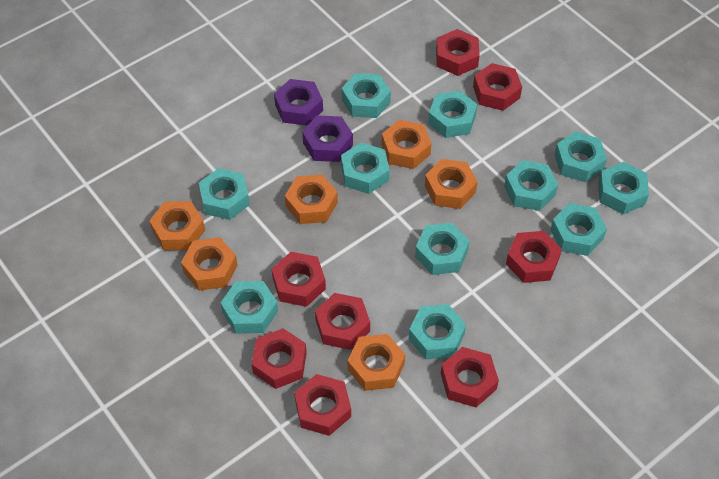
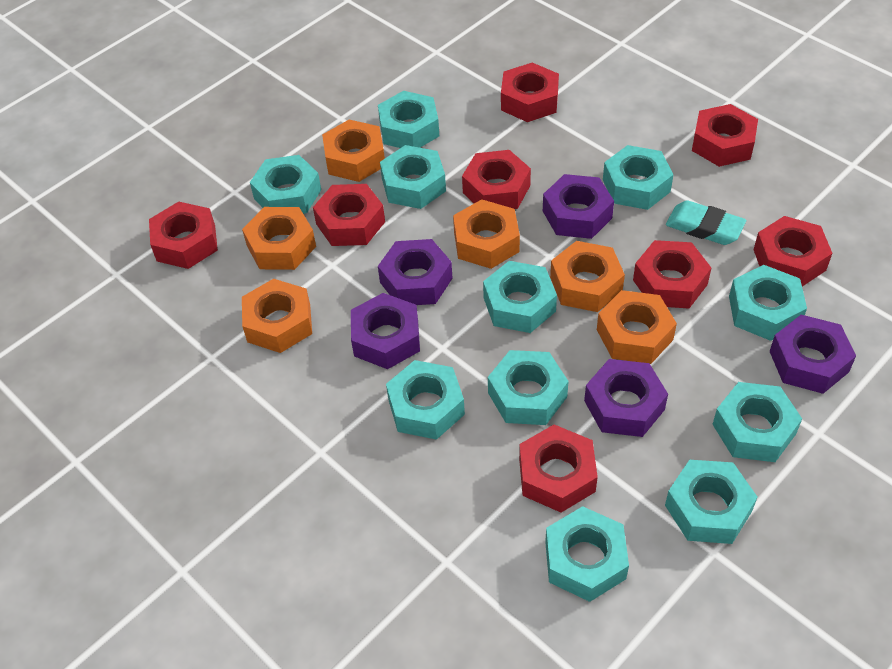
purple nut: 2 -> 5
turquoise eraser: 0 -> 1

